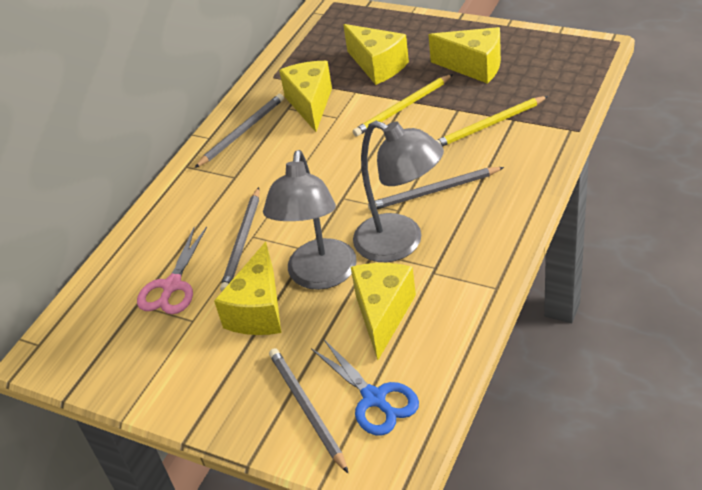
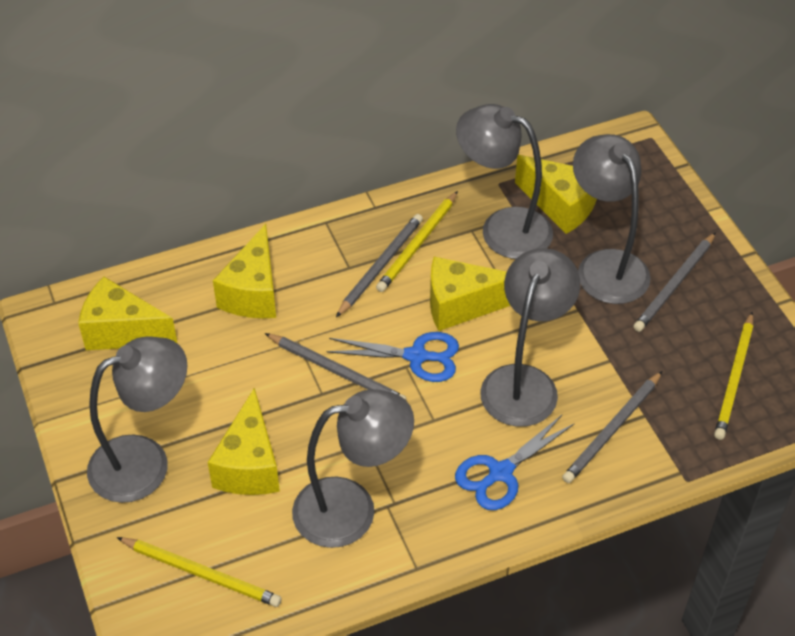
blue scissors: 1 -> 2
grey lamp: 2 -> 5
pink scissors: 1 -> 0
yellow pencil: 2 -> 3

